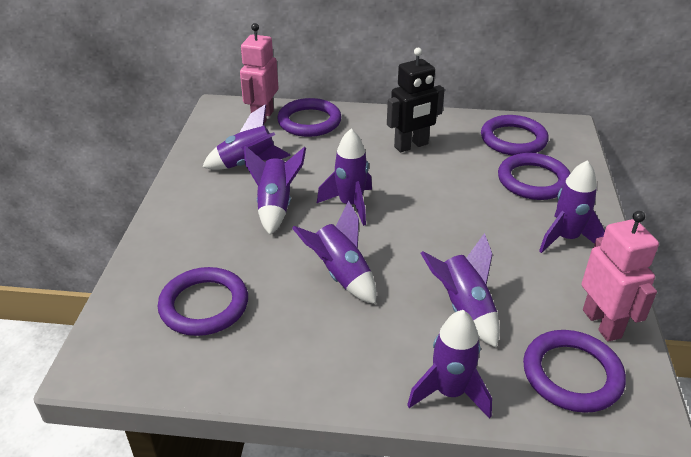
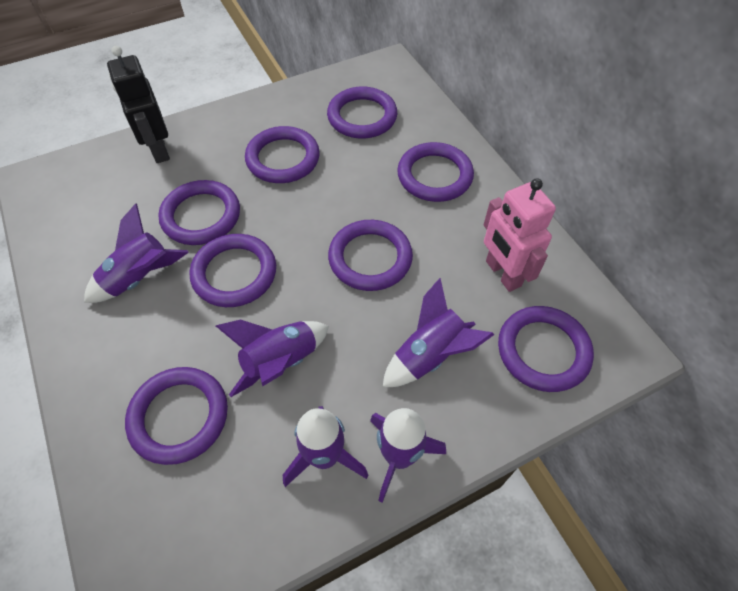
pink robot: 2 -> 1
purple ring: 5 -> 8
purple rocket: 7 -> 5

